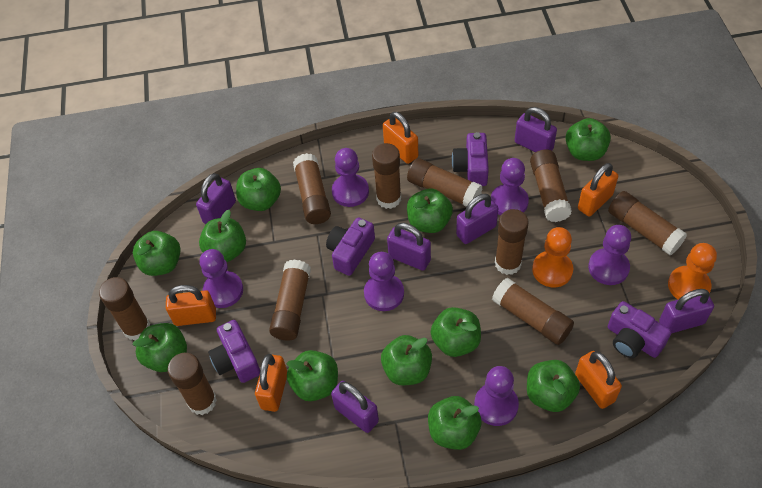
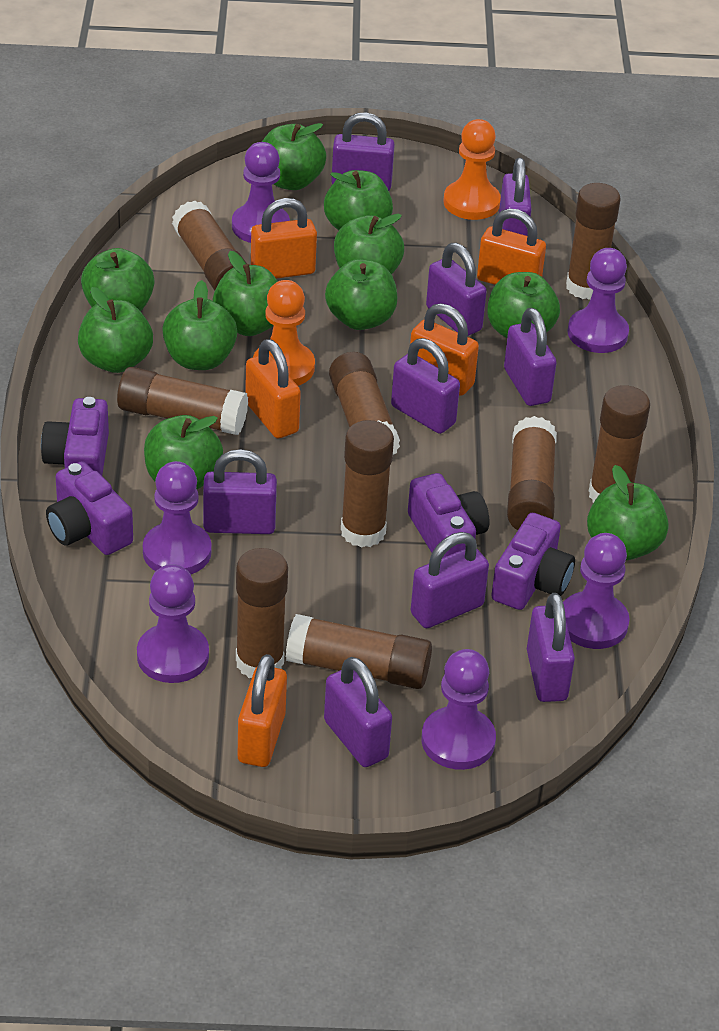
brown glue stick: 10 -> 9
purple padlock: 6 -> 9

